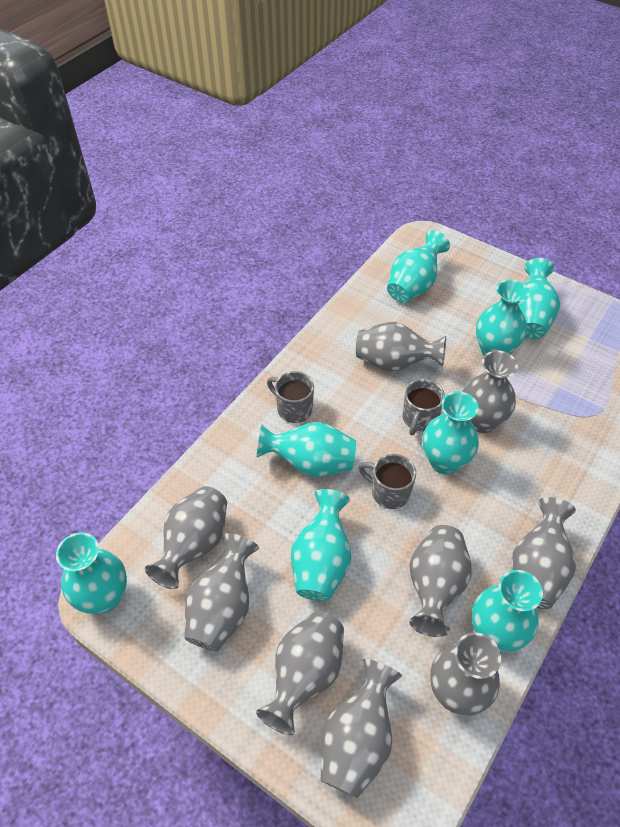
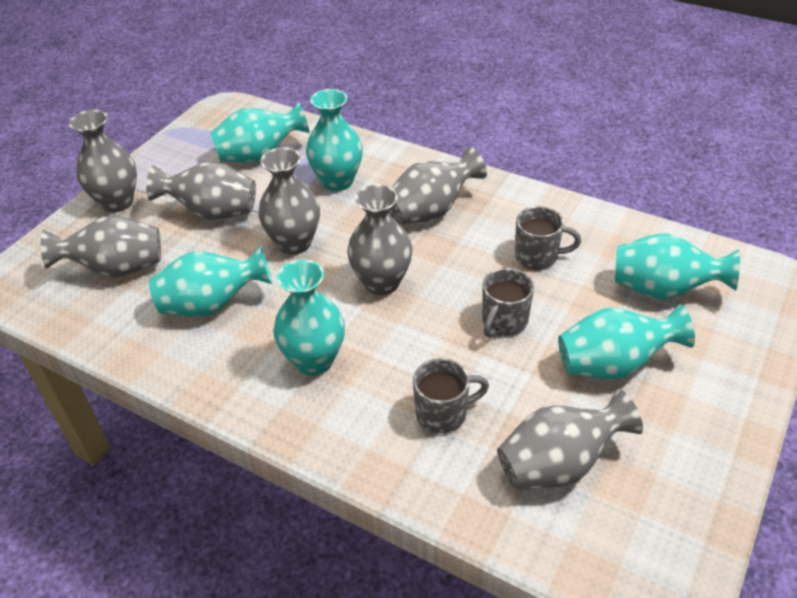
grey vase: 9 -> 7
turquoise vase: 8 -> 6

